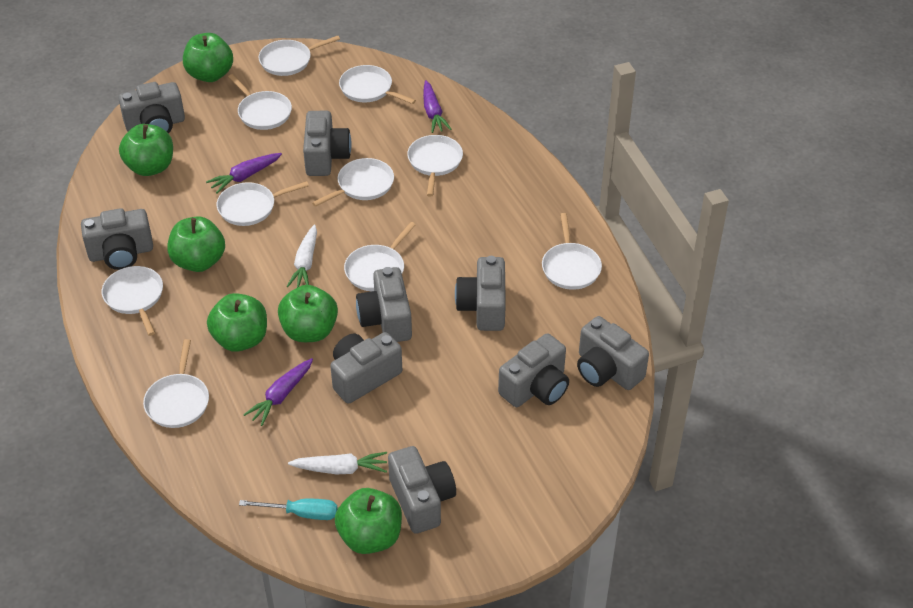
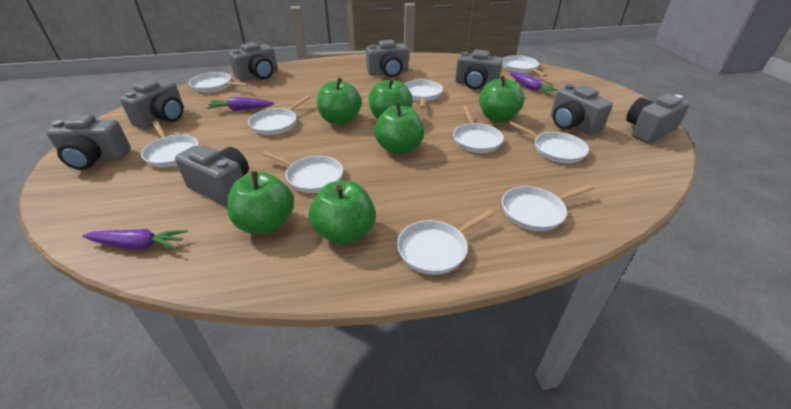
grey camera: 9 -> 8
turquoise screwdriver: 1 -> 0
white carrot: 2 -> 0

